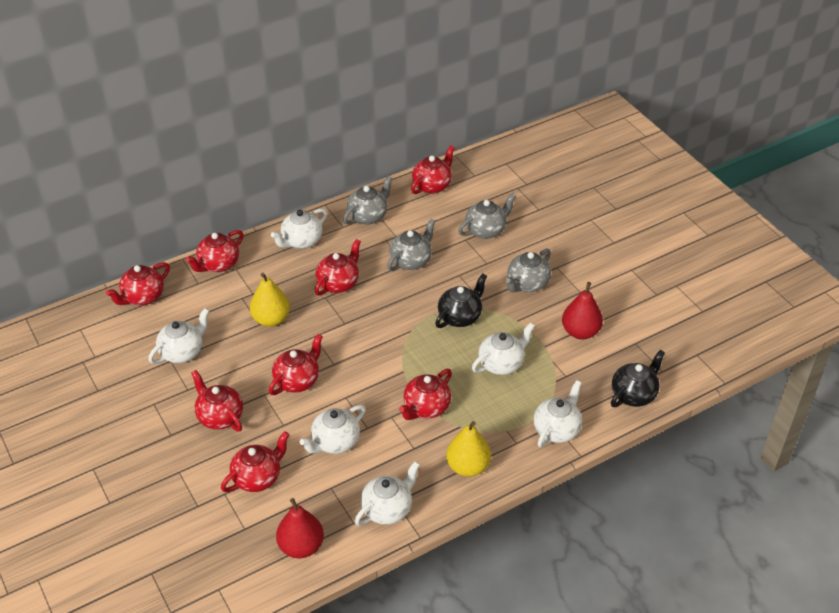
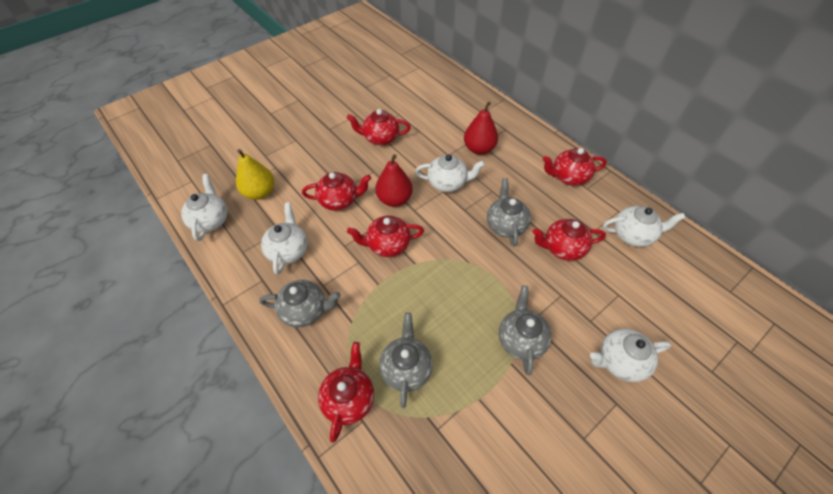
black teapot: 2 -> 0
red teapot: 8 -> 6
white teapot: 6 -> 5
yellow pear: 2 -> 1

